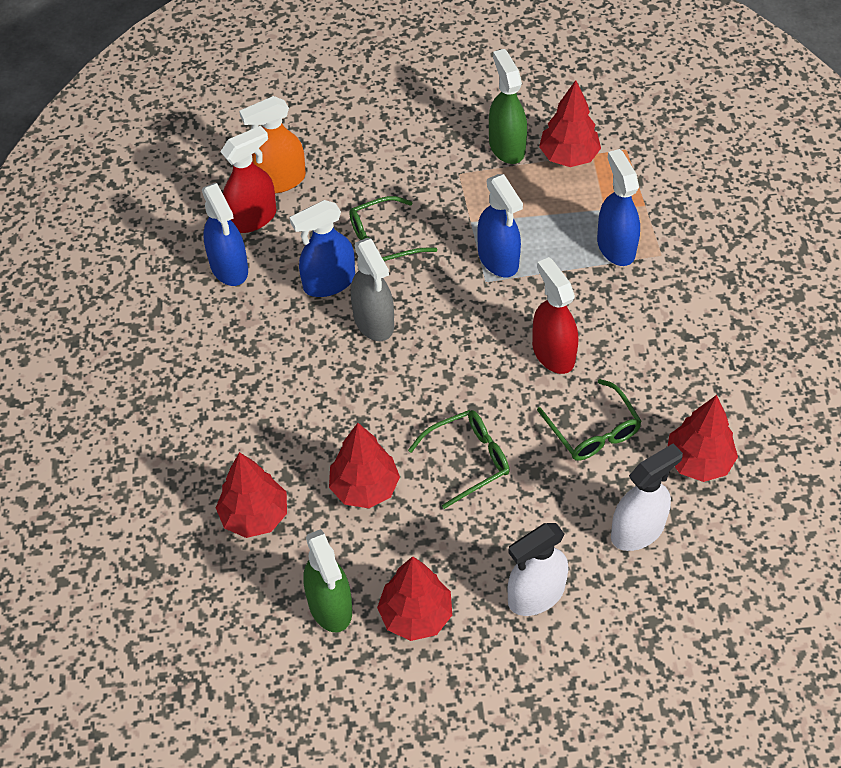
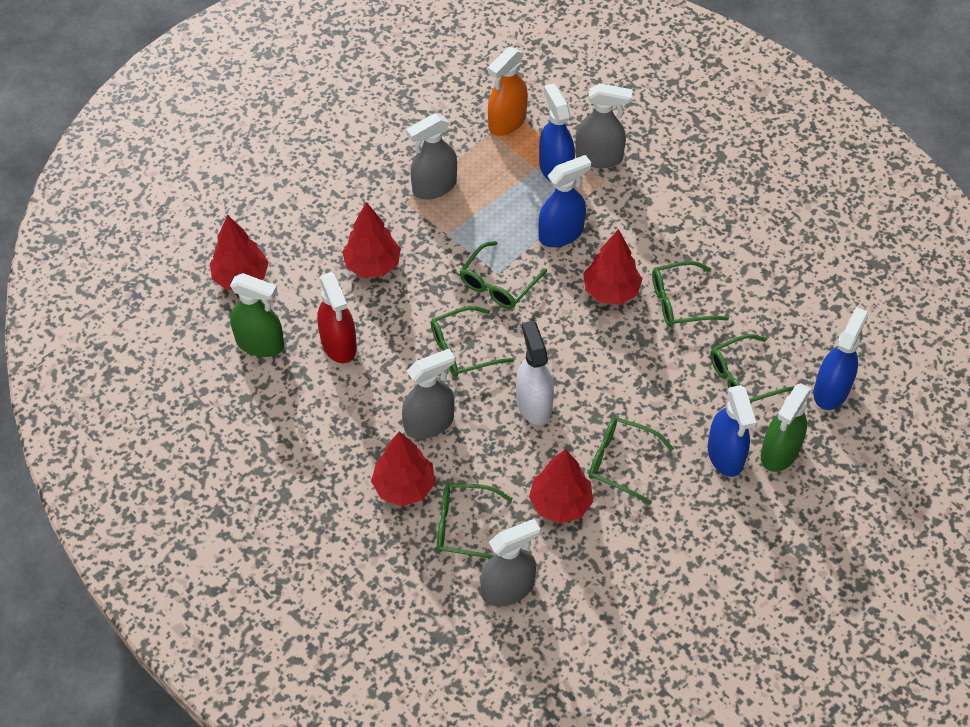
green glasses: 3 -> 6
grey spray bottle: 1 -> 4
red spray bottle: 2 -> 1
white spray bottle: 2 -> 1

